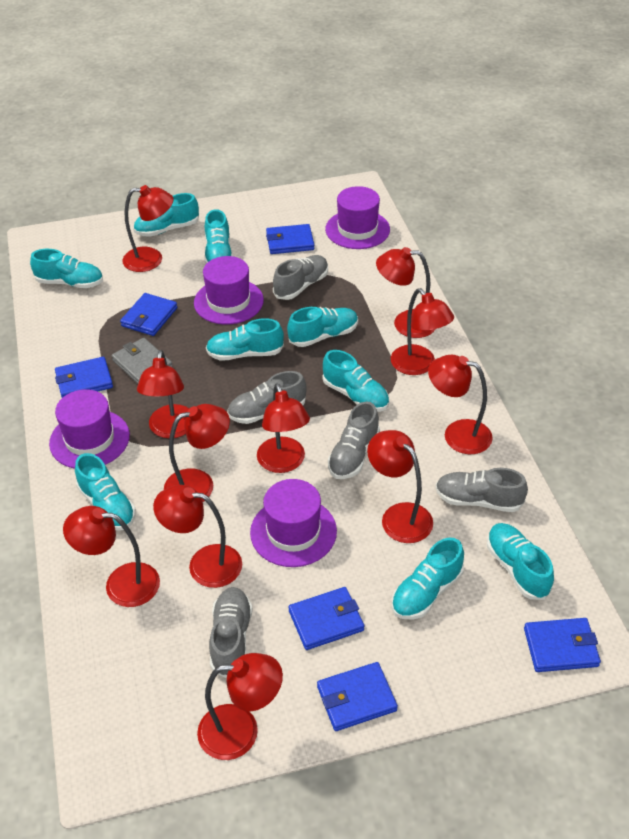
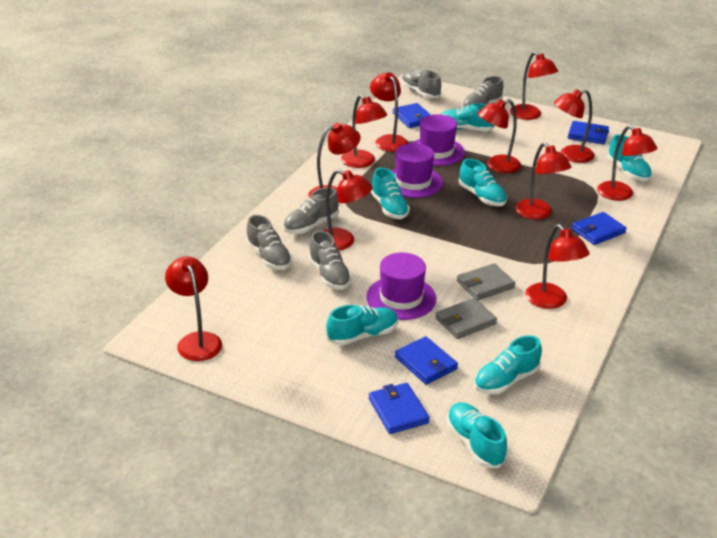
blue wallet: 6 -> 5
grey wallet: 1 -> 2
purple hat: 4 -> 3
turquoise shoe: 9 -> 7

